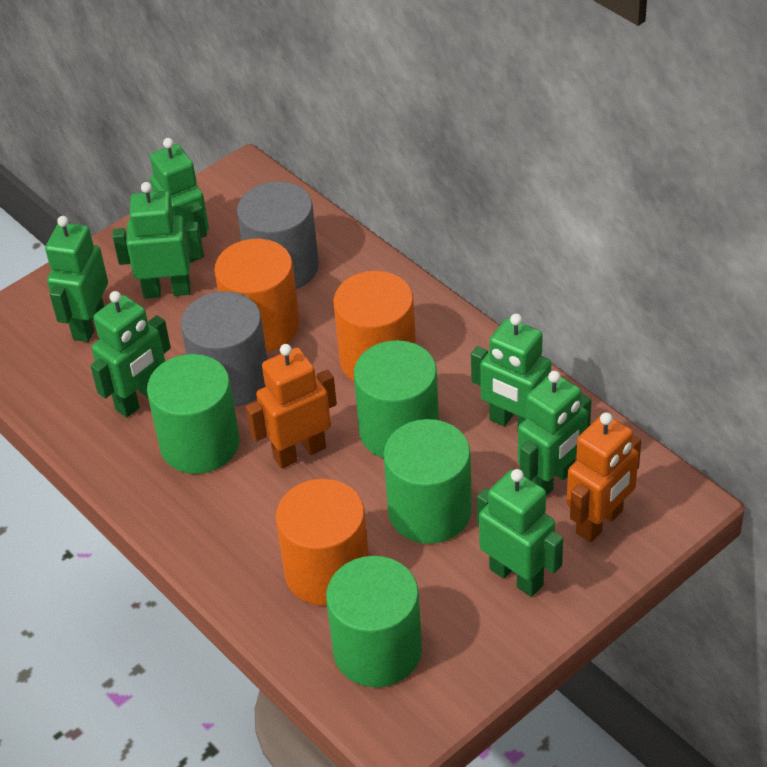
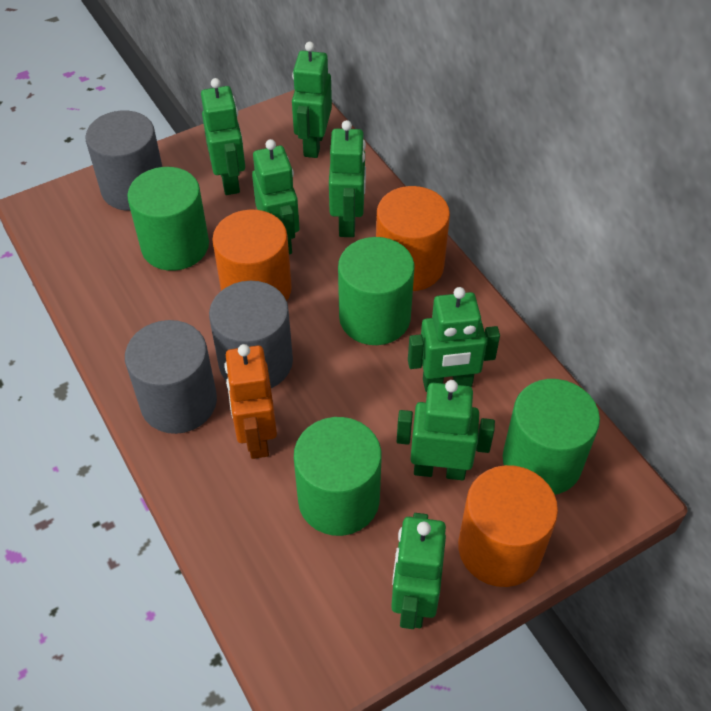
grey cylinder: 2 -> 3
orange robot: 2 -> 1

